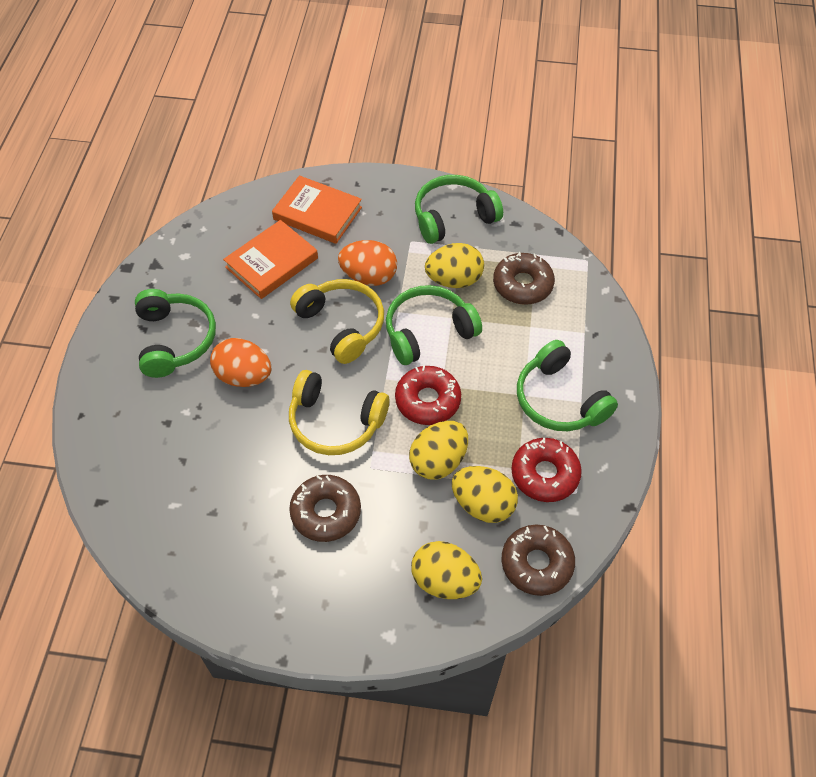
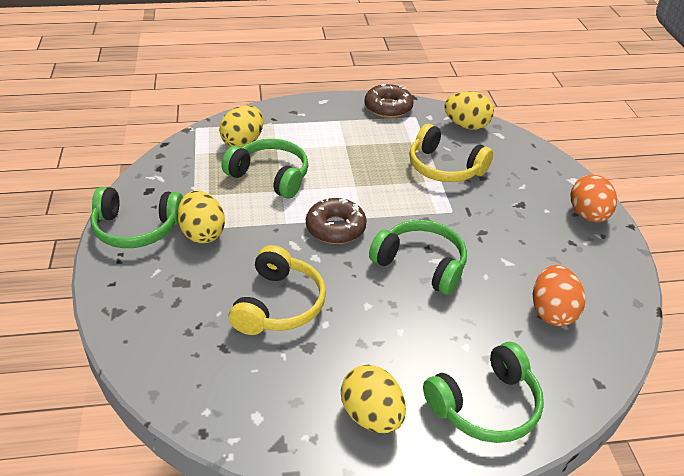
brown donut: 3 -> 2
orange book: 2 -> 0
red donut: 2 -> 0

